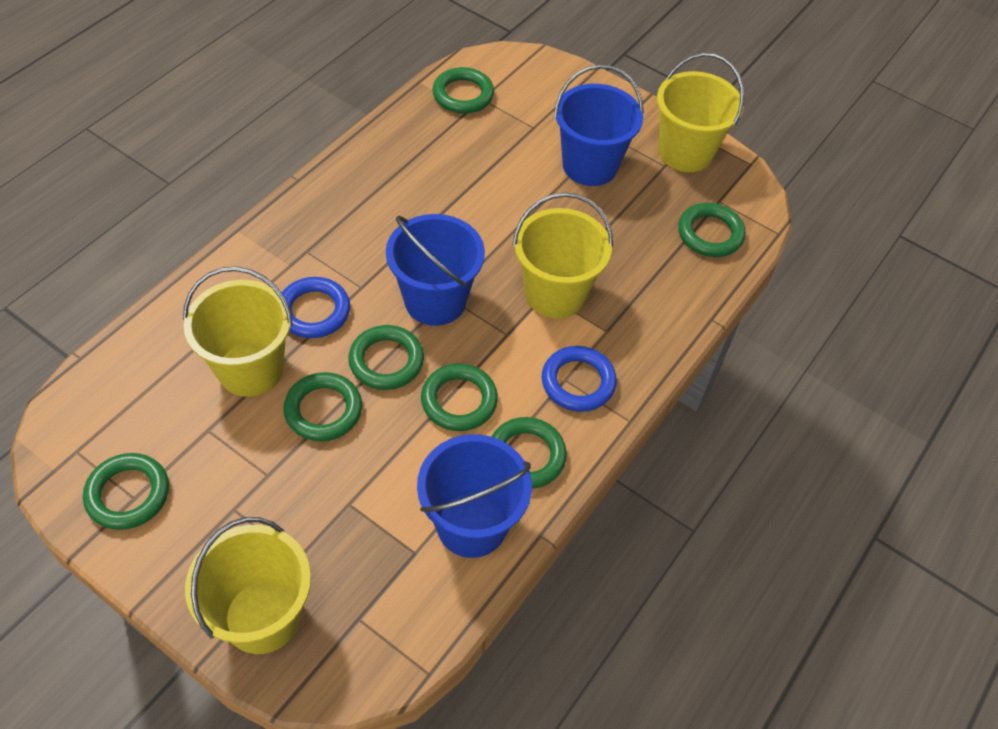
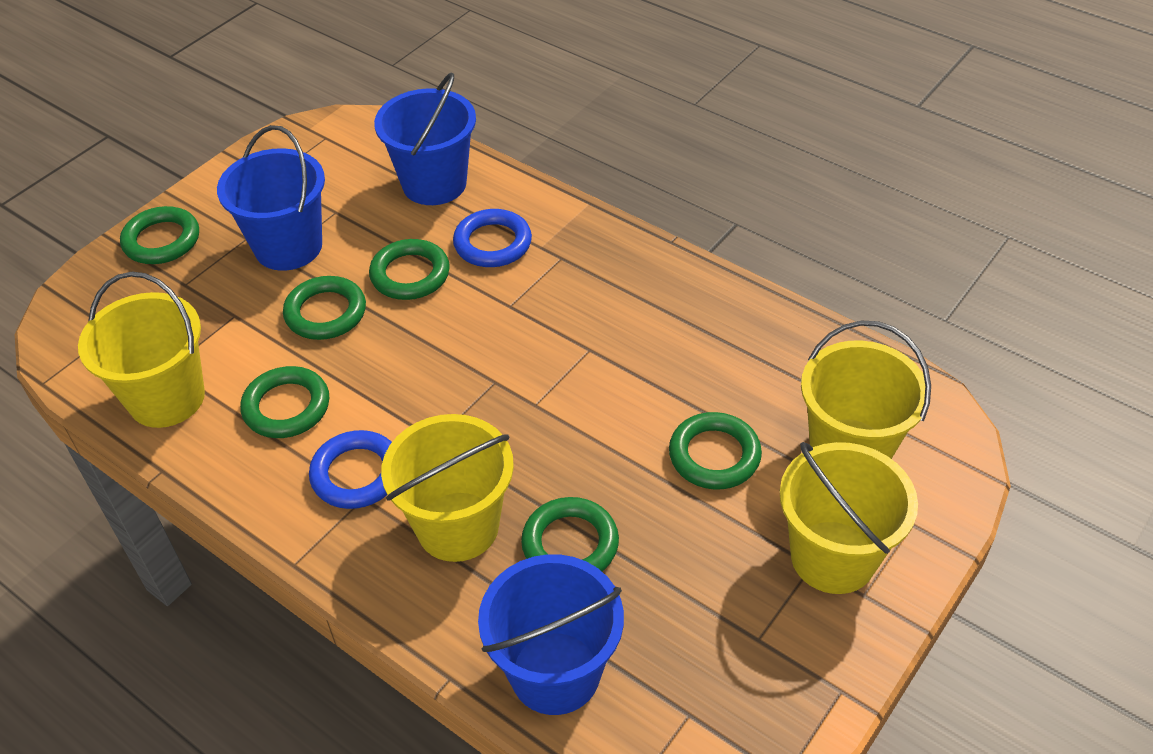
green ring: 7 -> 6

